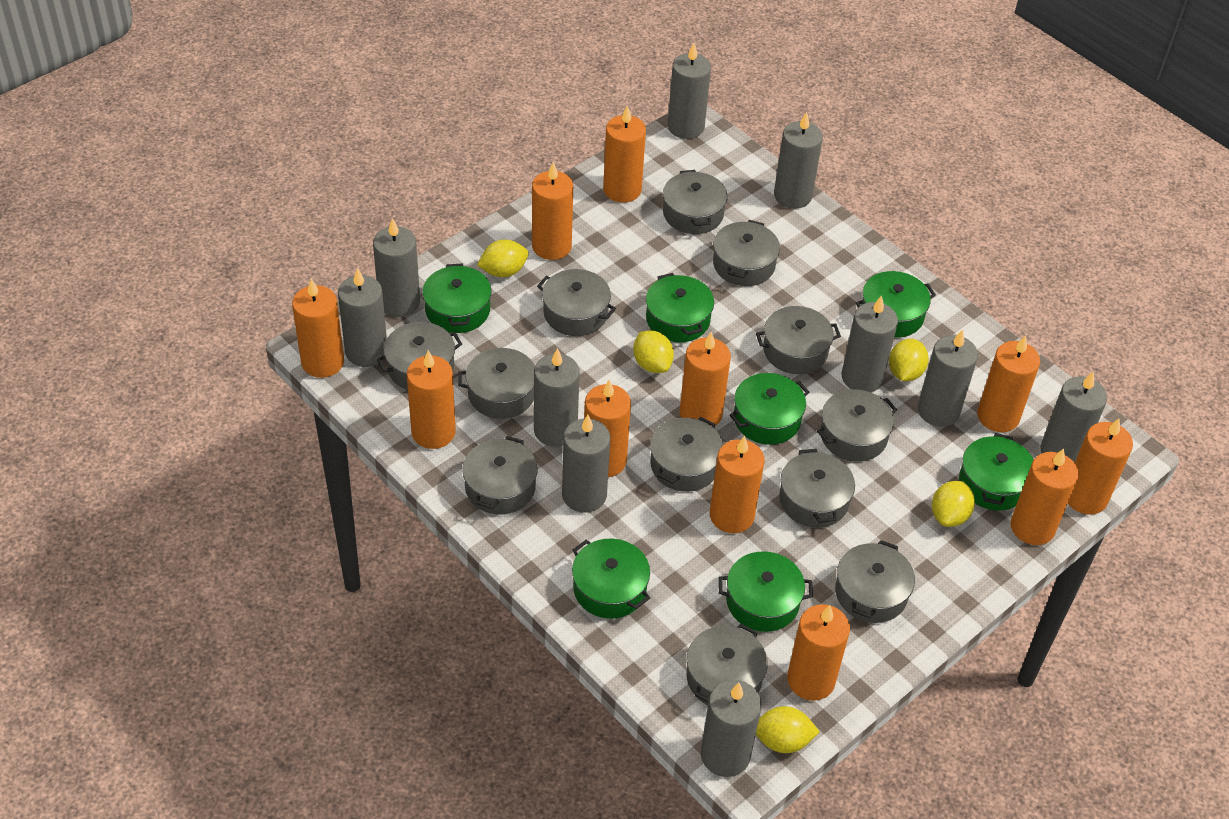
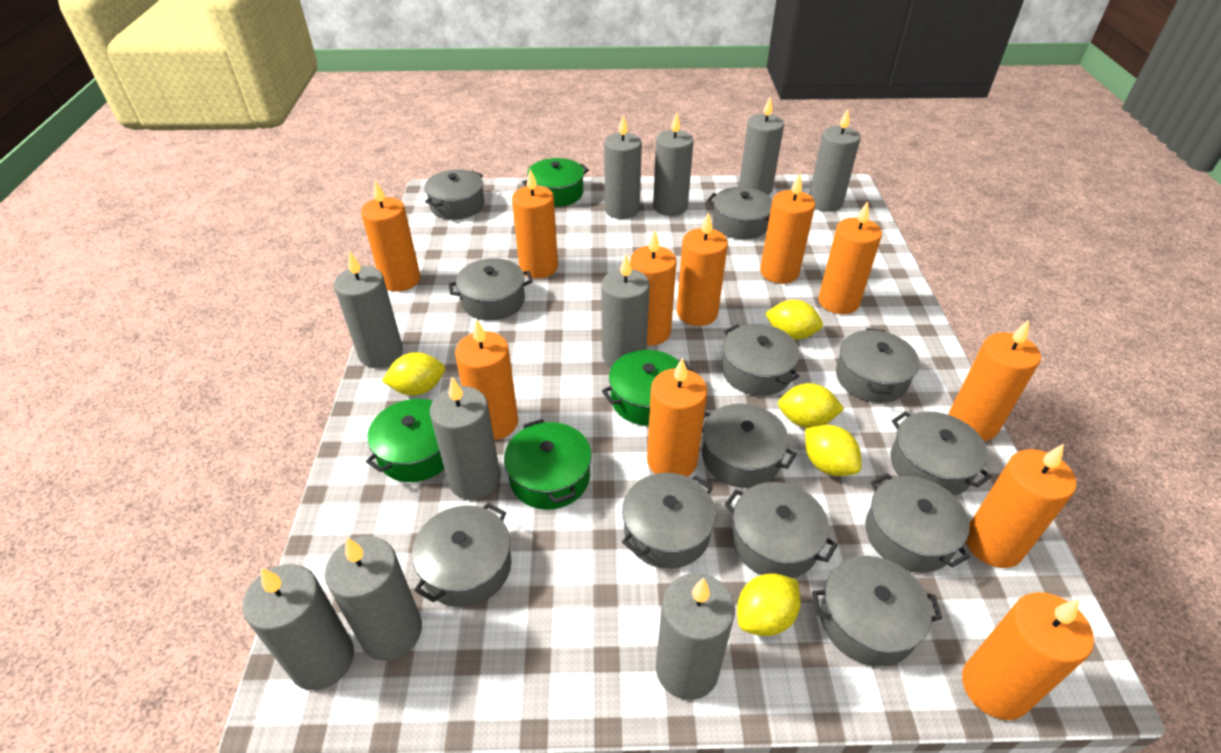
green pot: 7 -> 4

